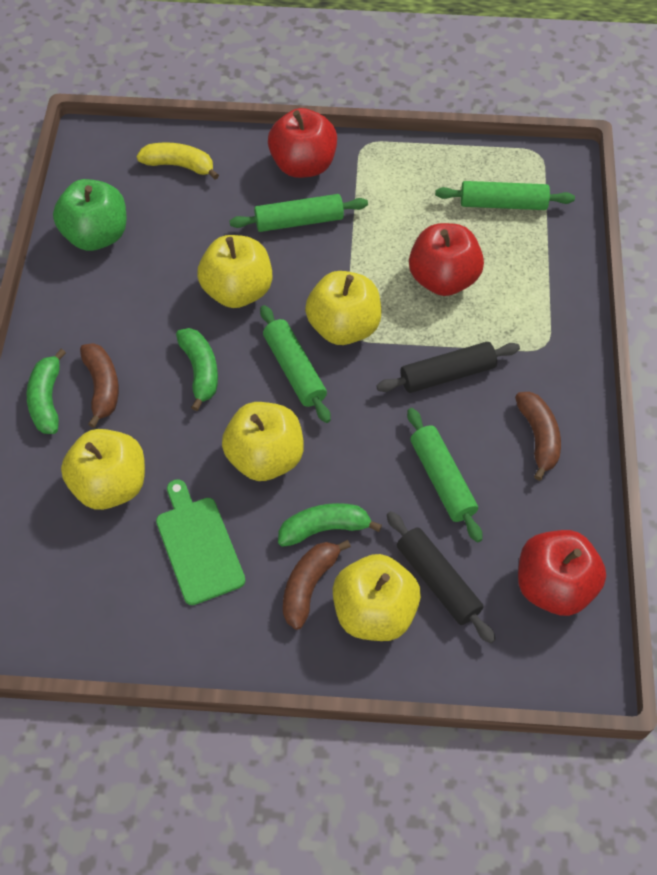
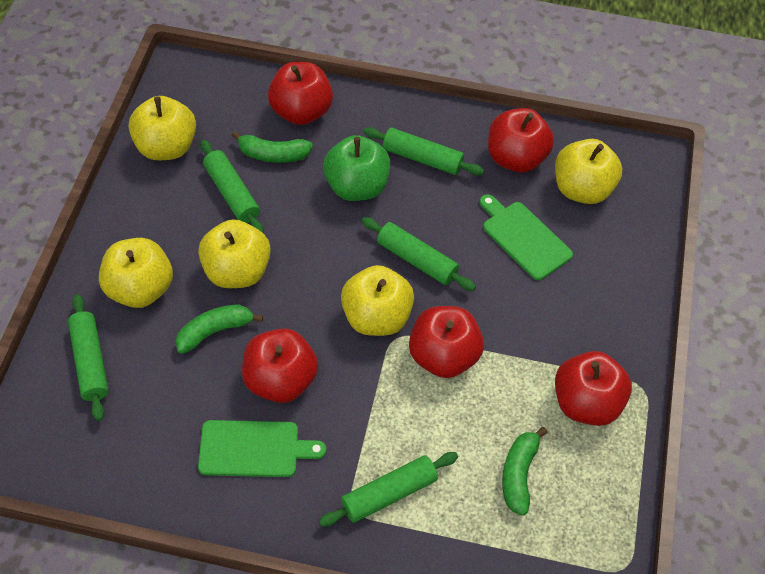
black rolling pin: 2 -> 0
brown banana: 3 -> 0
green cutting board: 1 -> 2
green rolling pin: 4 -> 5
red apple: 3 -> 5
yellow banana: 1 -> 0

